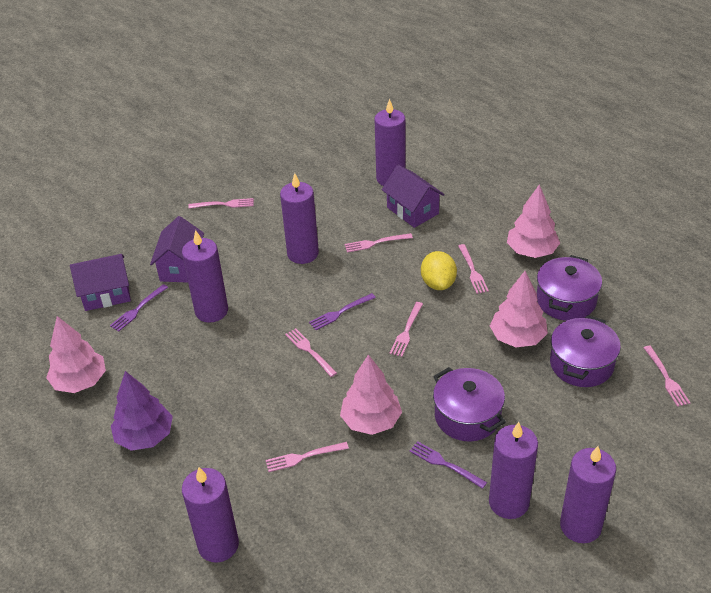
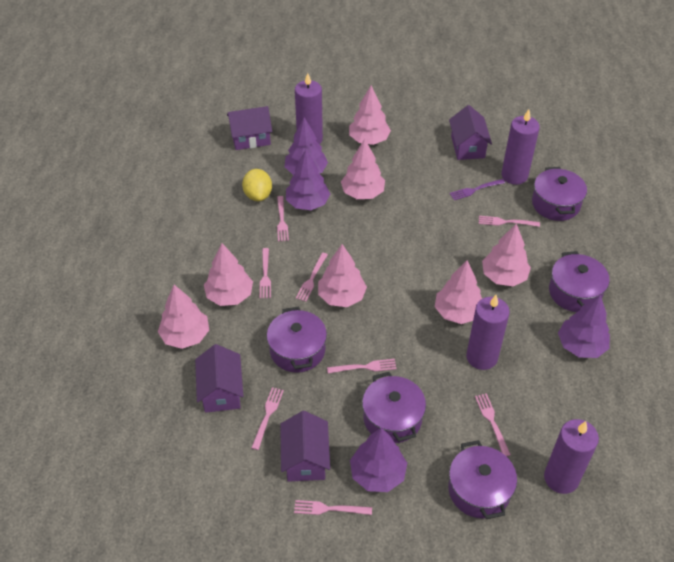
pink fork: 7 -> 8
pink tree: 4 -> 7
purple candle: 6 -> 4
purple fork: 3 -> 1
purple house: 3 -> 4
purple pot: 3 -> 5
purple tree: 1 -> 4

